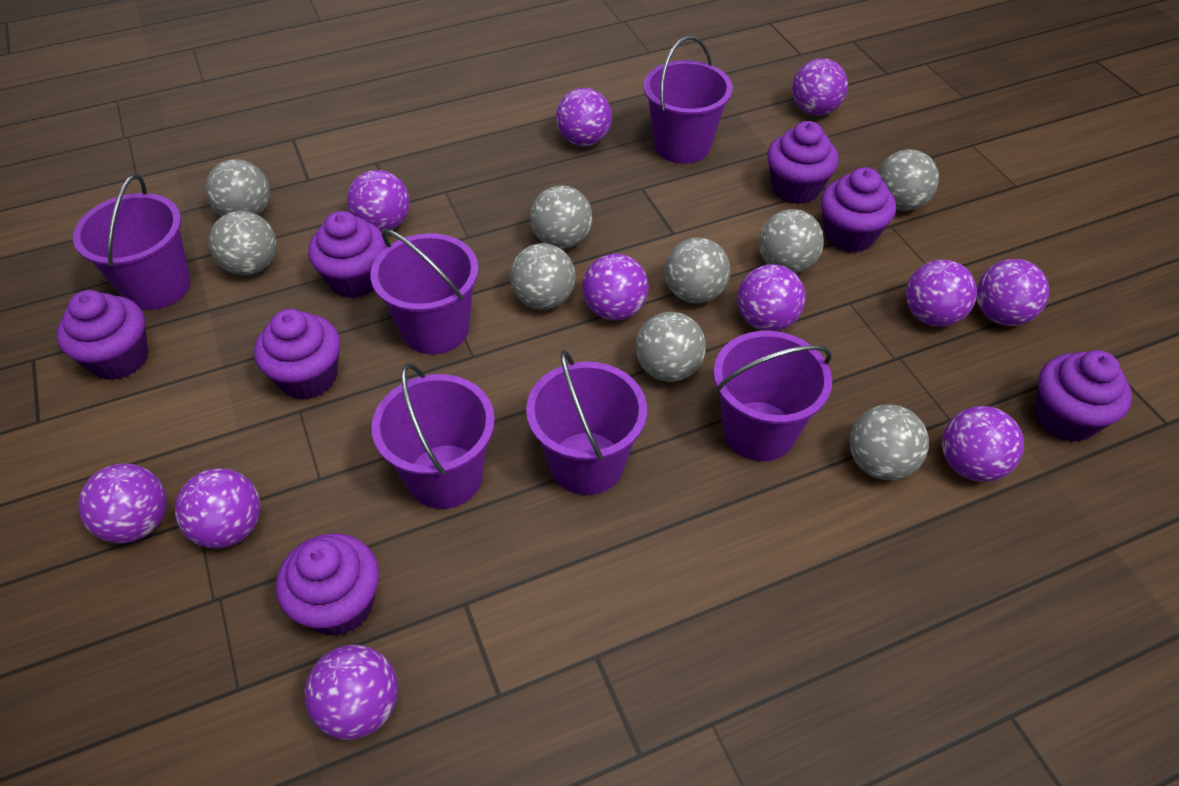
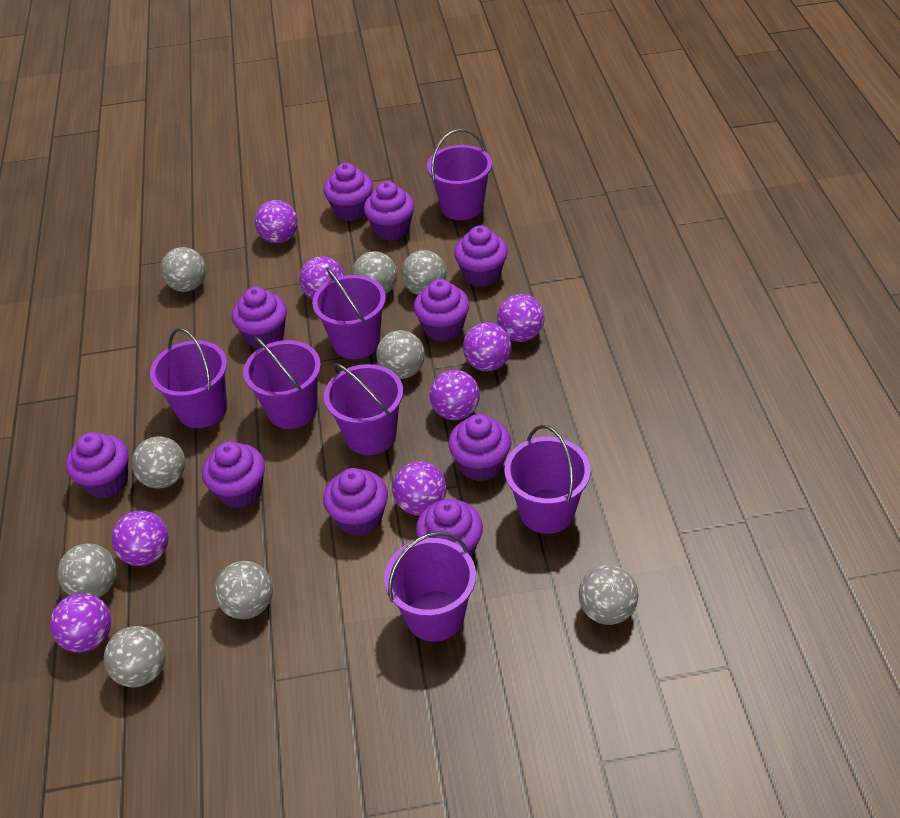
purple ball: 11 -> 8
purple bucket: 6 -> 7
purple cupcake: 7 -> 10

